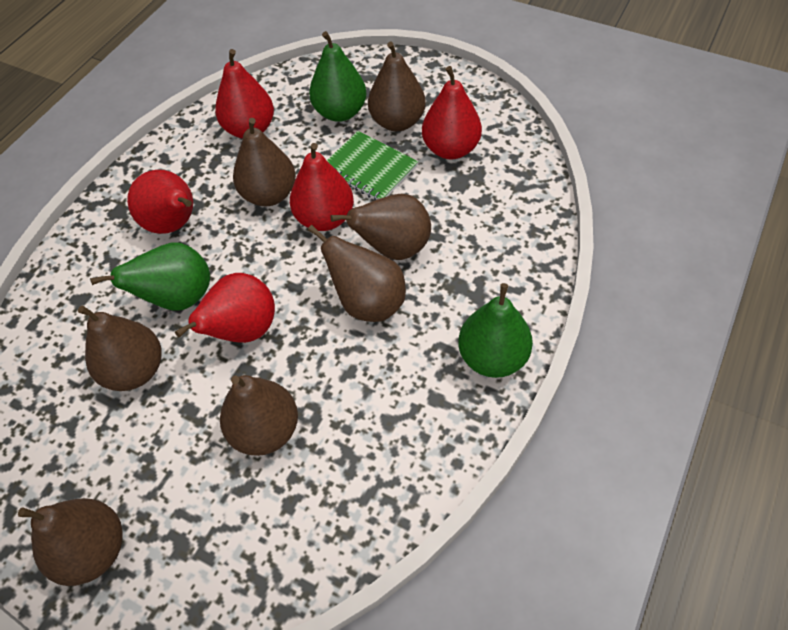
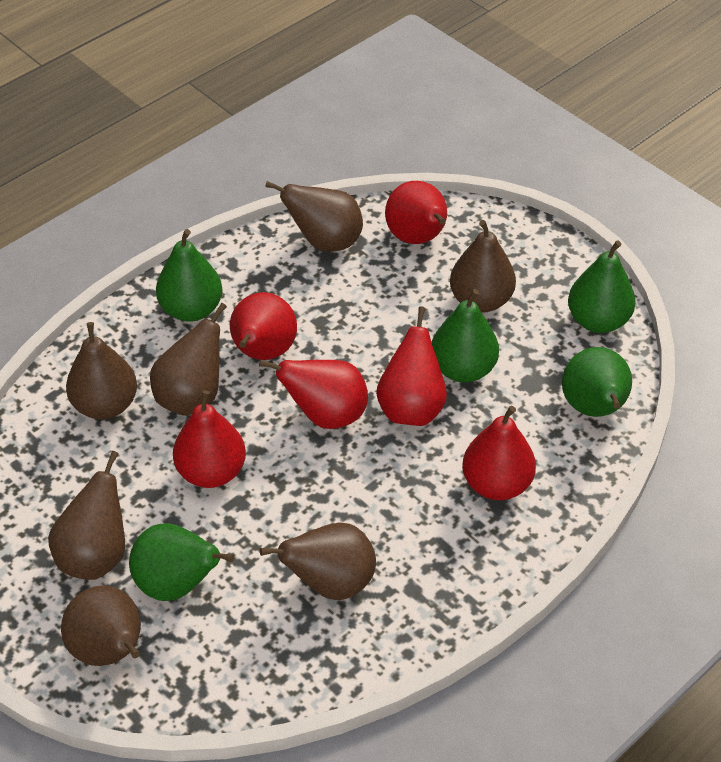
green notebook: 1 -> 0
green pear: 3 -> 5
red pear: 5 -> 6

